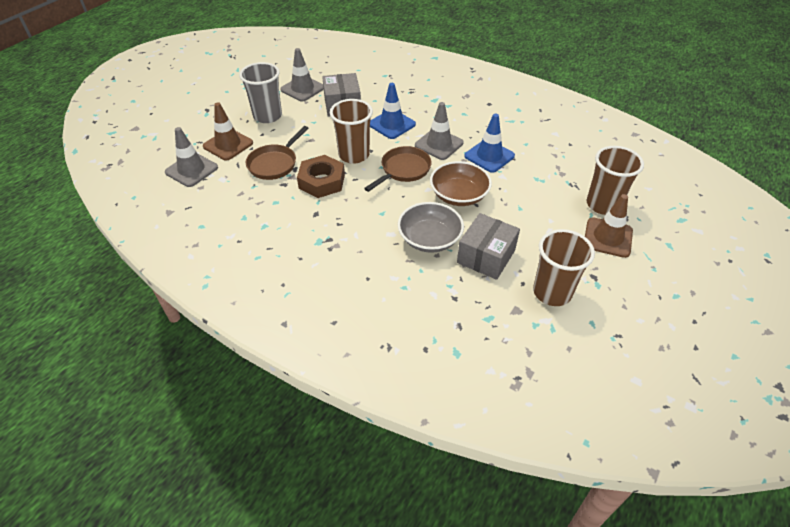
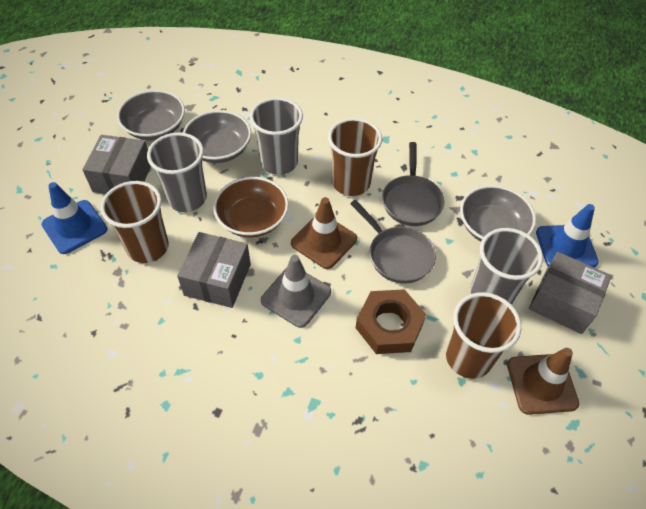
brown pan: 2 -> 0
grey bowl: 1 -> 3
grey box: 2 -> 3
grey cup: 1 -> 3
grey pan: 0 -> 2
grey traffic cone: 3 -> 1

